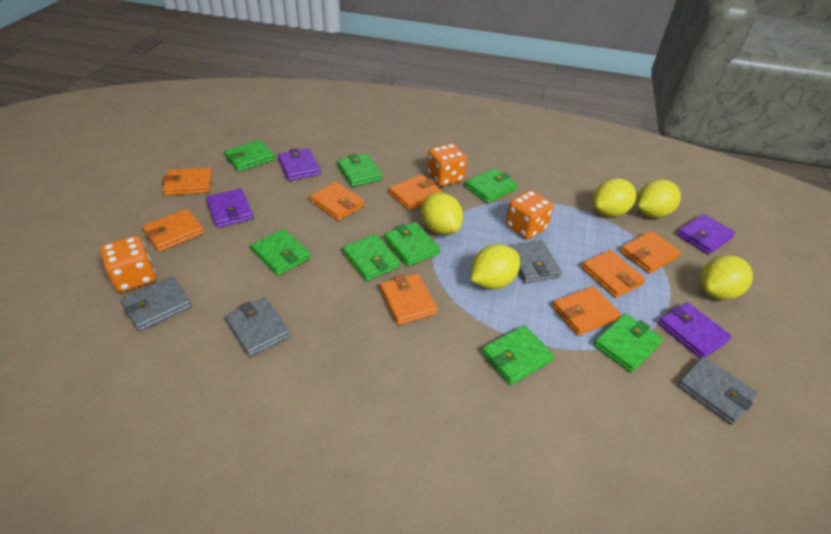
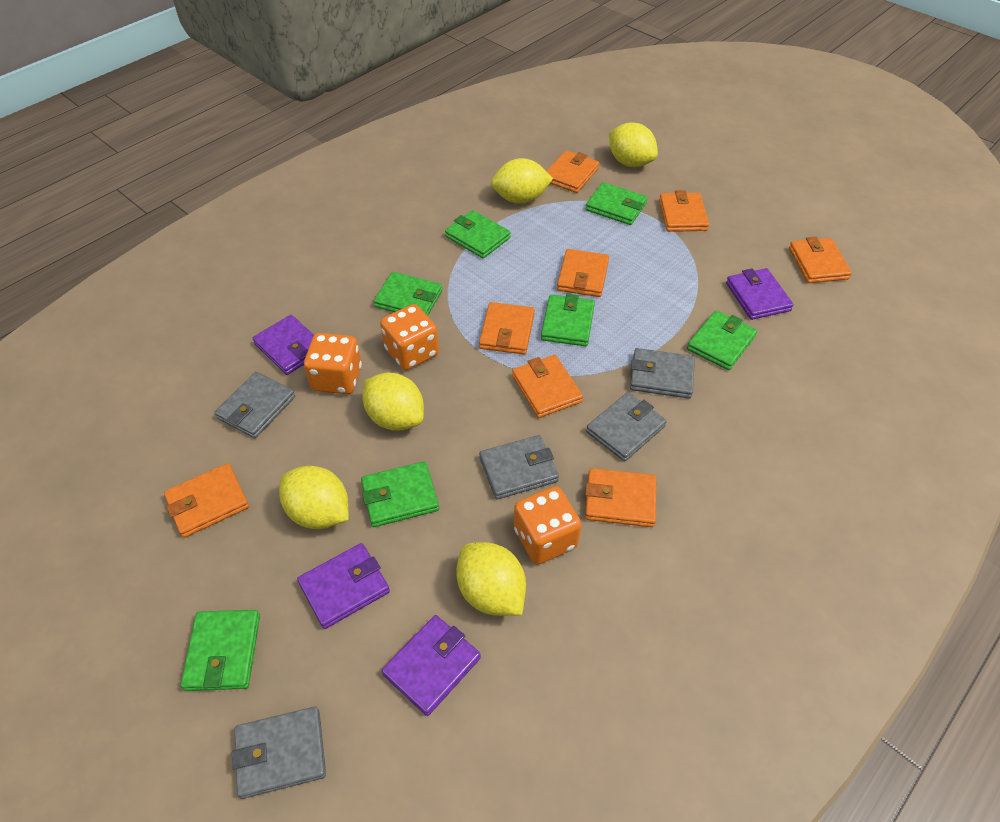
green wallet: 8 -> 7
grey wallet: 4 -> 5

